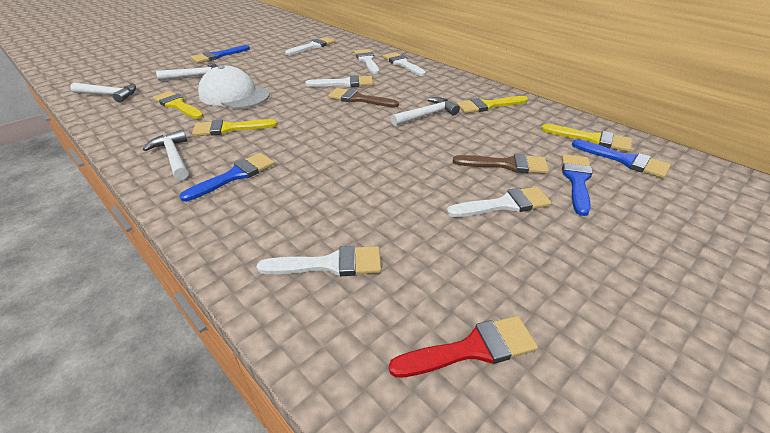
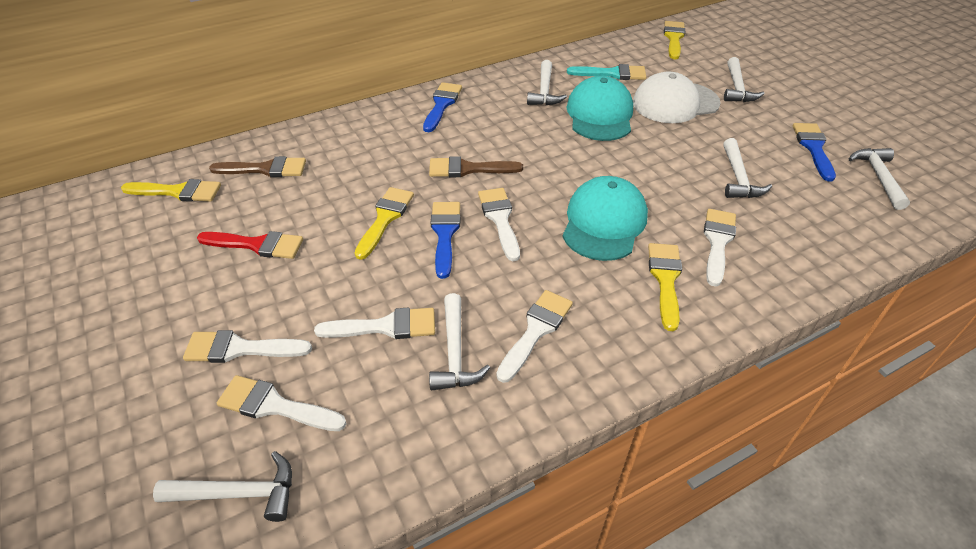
blue brush: 4 -> 3
turquoise brush: 0 -> 1
turquoise cap: 0 -> 2
white hammer: 4 -> 6

